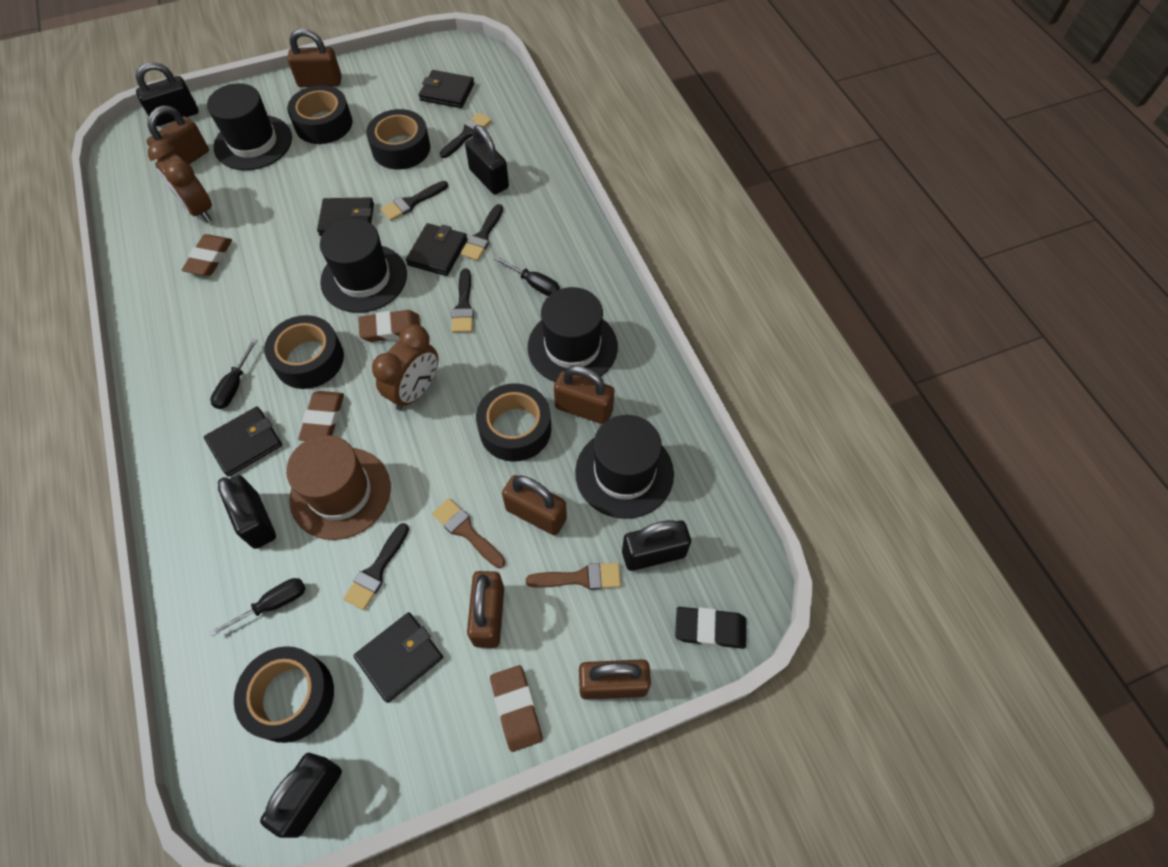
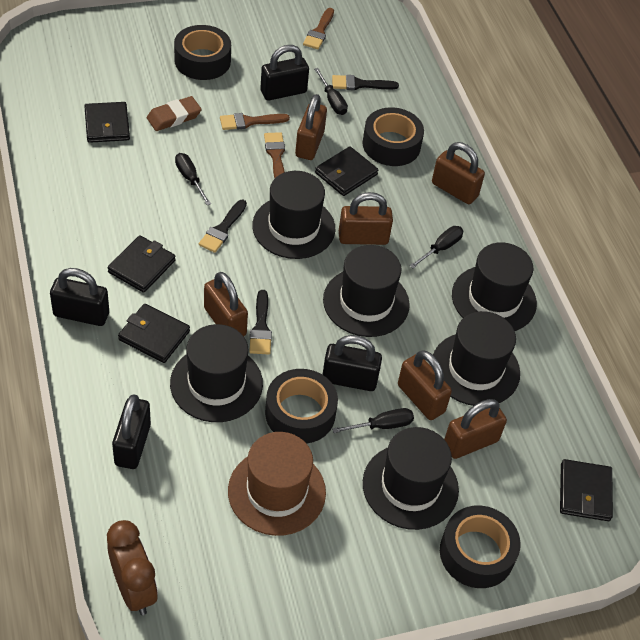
black brush: 5 -> 3
black eraser: 1 -> 0
black hat: 4 -> 6
black padlock: 5 -> 4
black screwdriver: 3 -> 4
black tape: 5 -> 4
brown brush: 2 -> 3
brown clock: 2 -> 1
brown eraser: 4 -> 1

